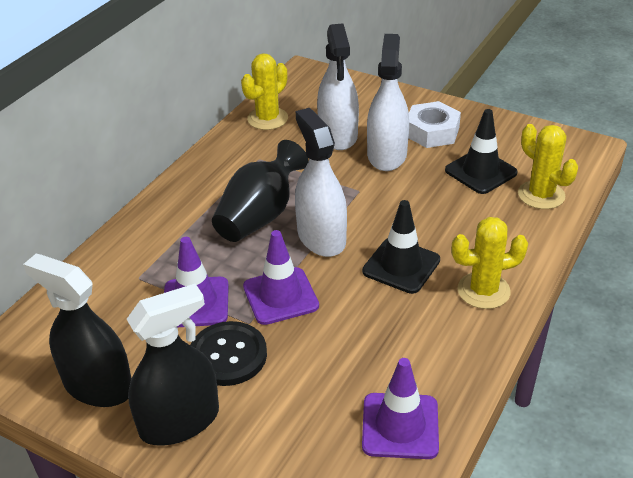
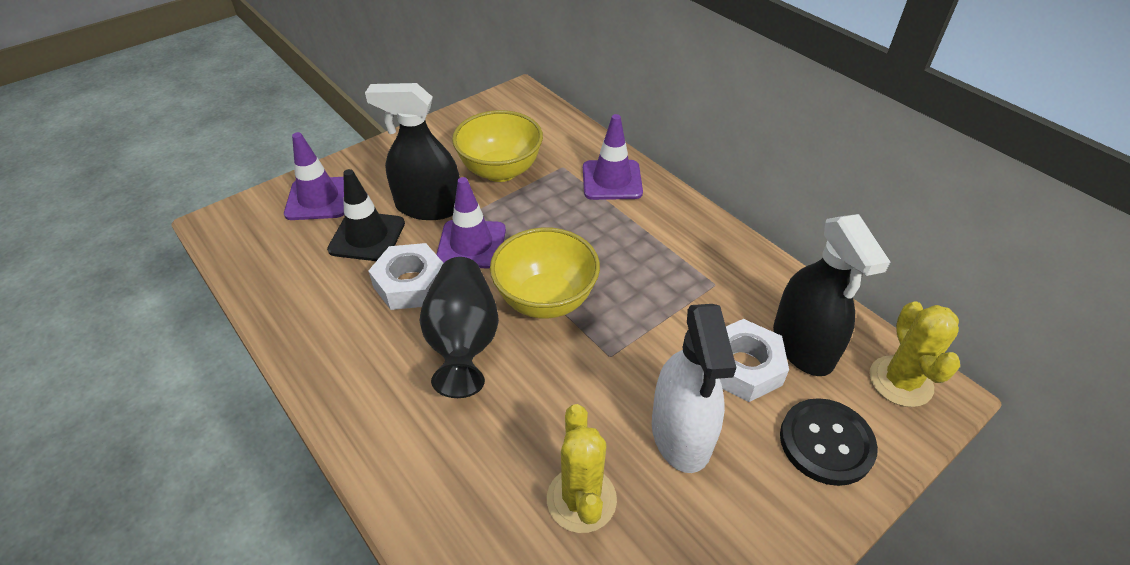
black traffic cone: 2 -> 1
white nut: 1 -> 2
white spray bottle: 3 -> 1
yellow bowl: 0 -> 2
yellow cactus: 3 -> 2

